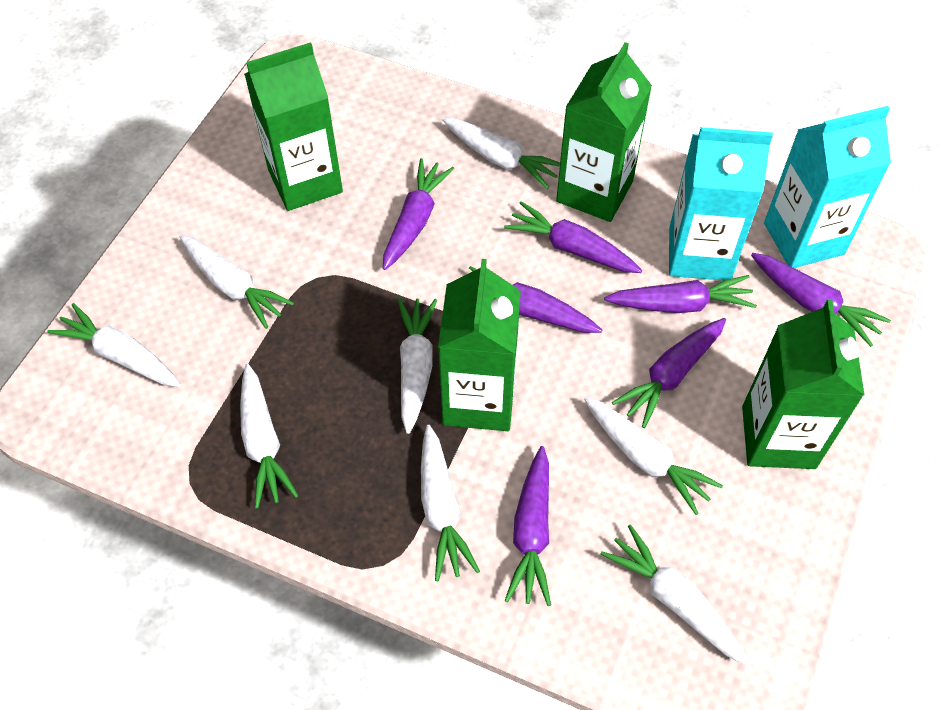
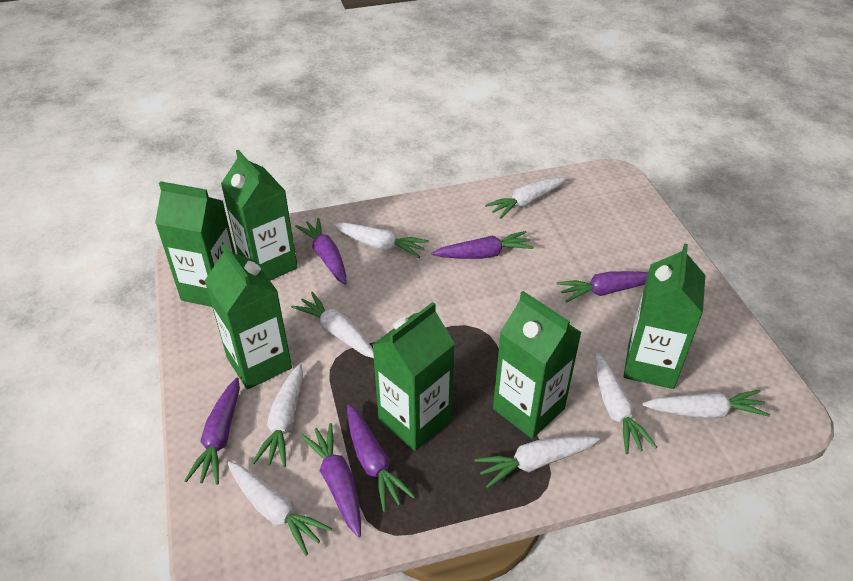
green carton: 4 -> 6
purple carrot: 7 -> 6
turquoise carton: 2 -> 0

